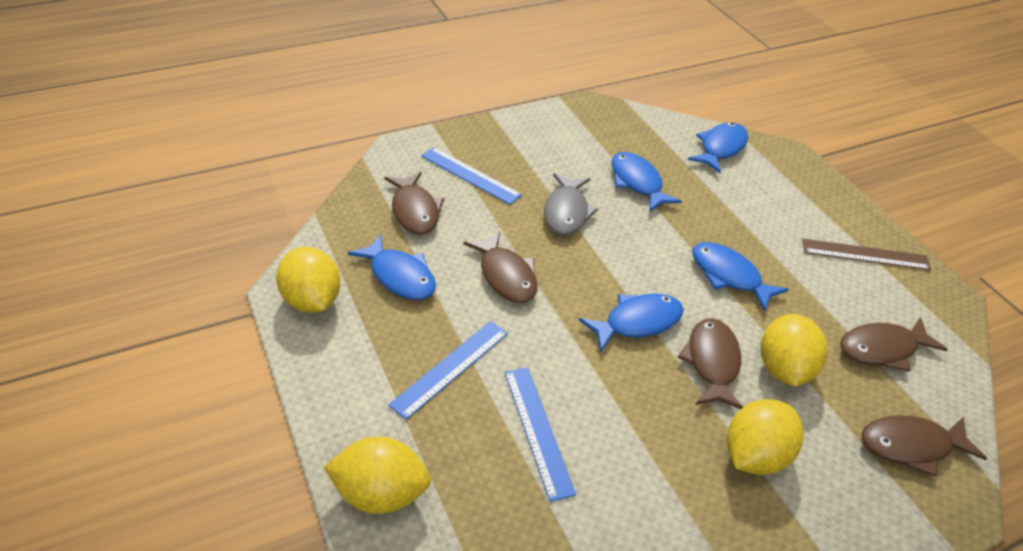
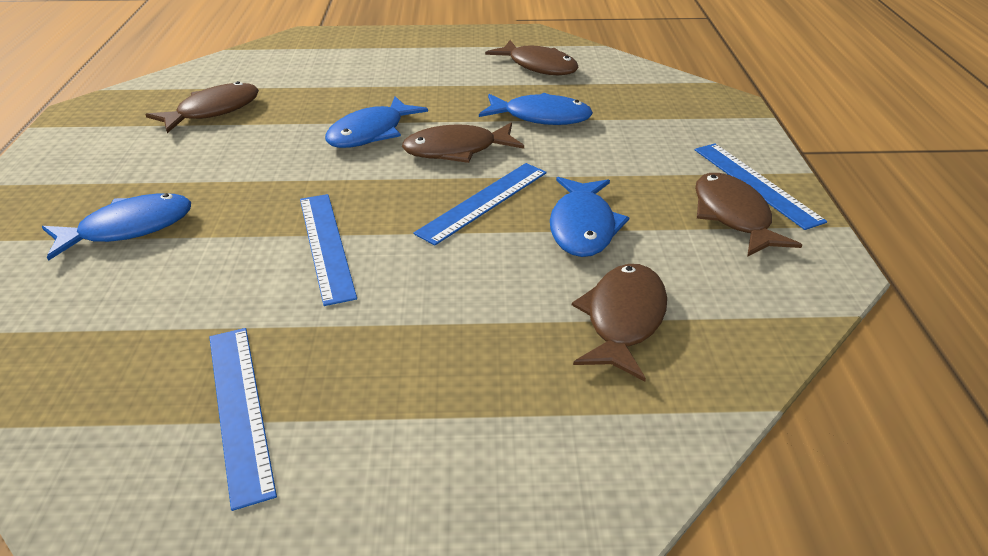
blue fish: 5 -> 4
blue ruler: 3 -> 4
brown ruler: 1 -> 0
grey fish: 1 -> 0
yellow lemon: 4 -> 0

